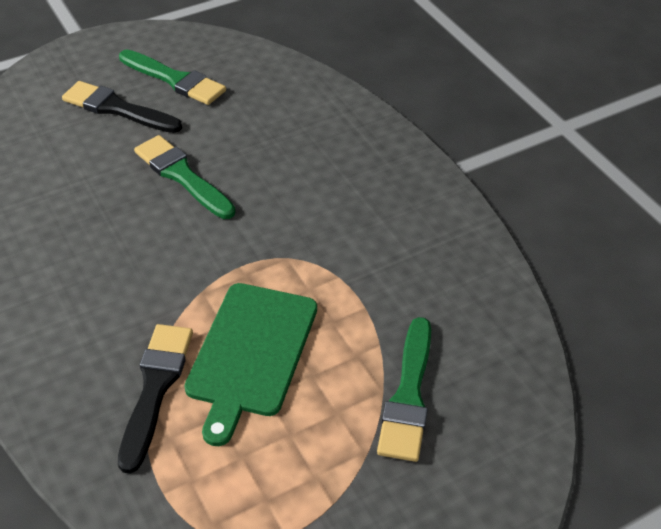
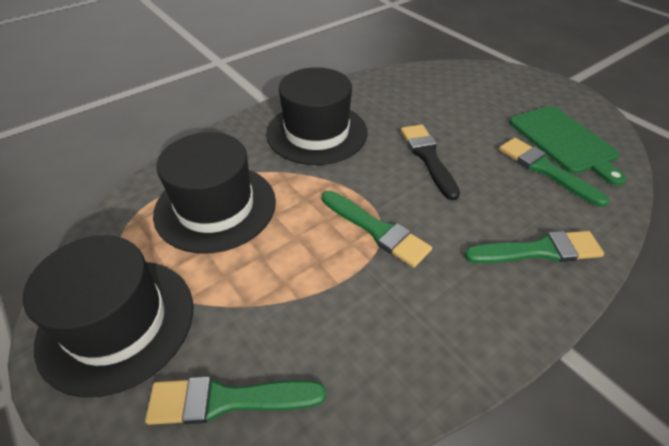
black brush: 2 -> 1
black hat: 0 -> 3
green brush: 3 -> 4

